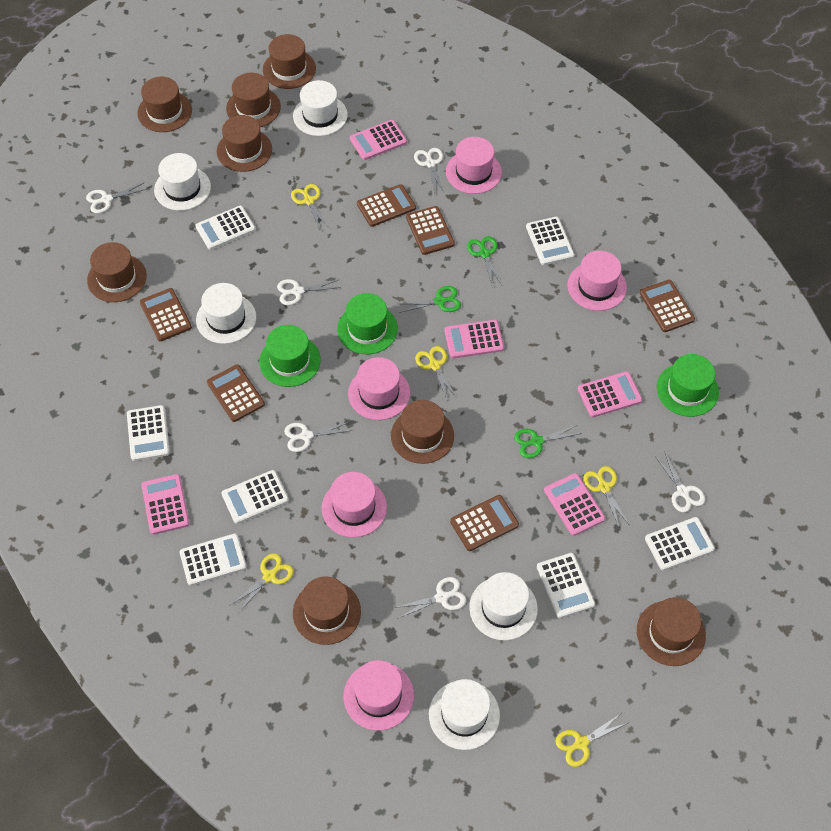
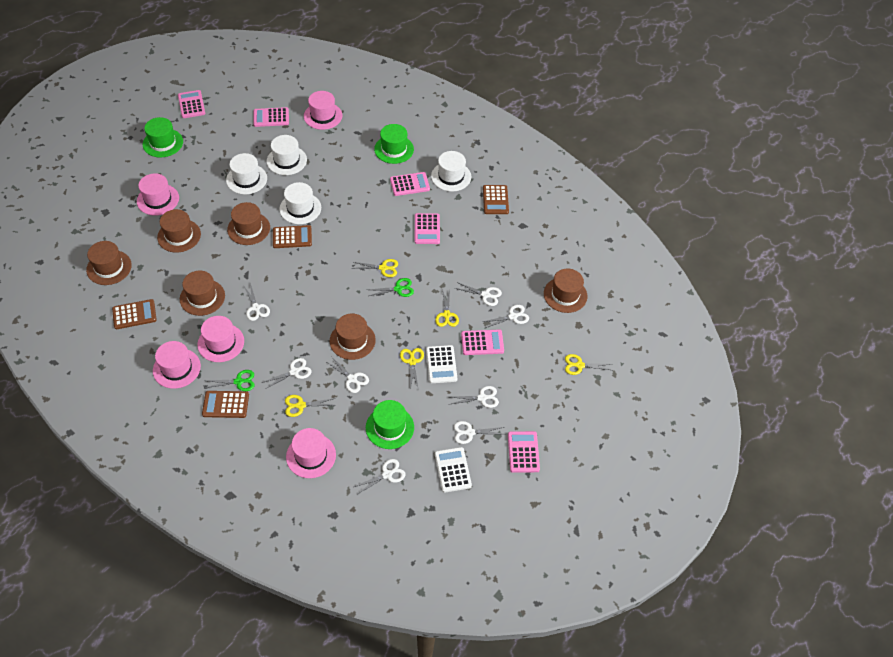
brown calculator: 6 -> 4
brown hat: 8 -> 6
green scissors: 3 -> 2
pink calculator: 5 -> 6
white calculator: 7 -> 2
white hat: 5 -> 4
white scissors: 6 -> 8

